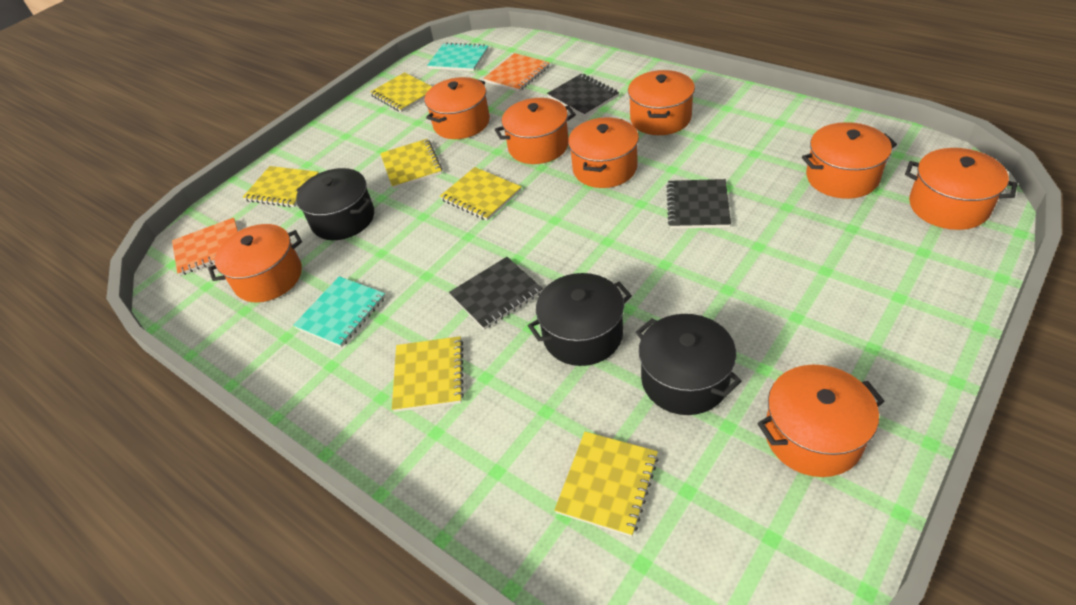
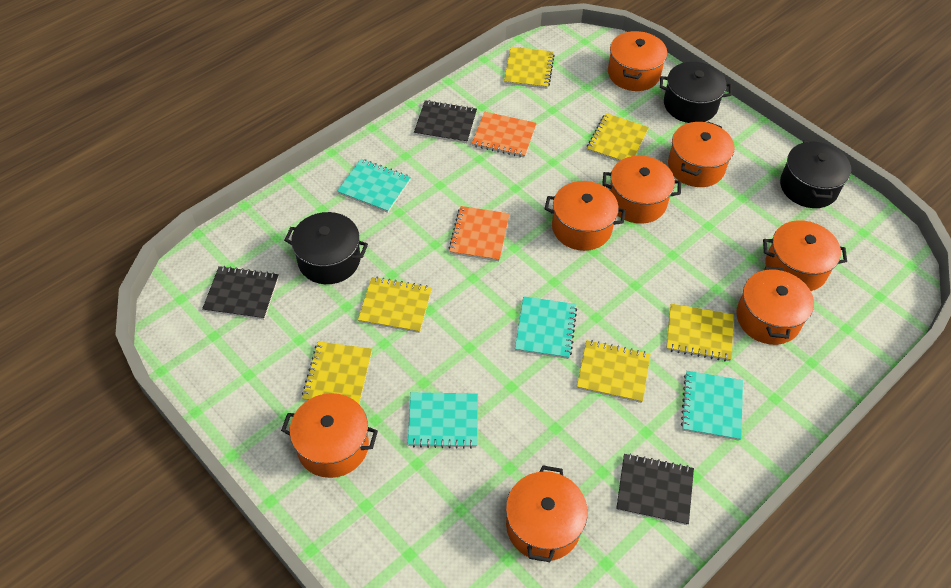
turquoise notebook: 2 -> 4

